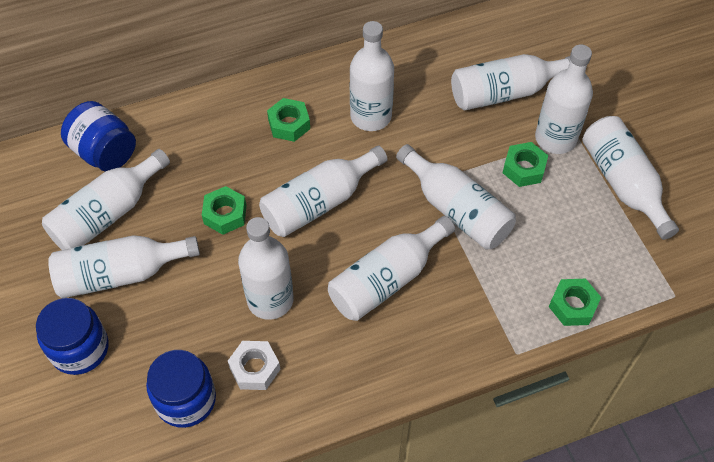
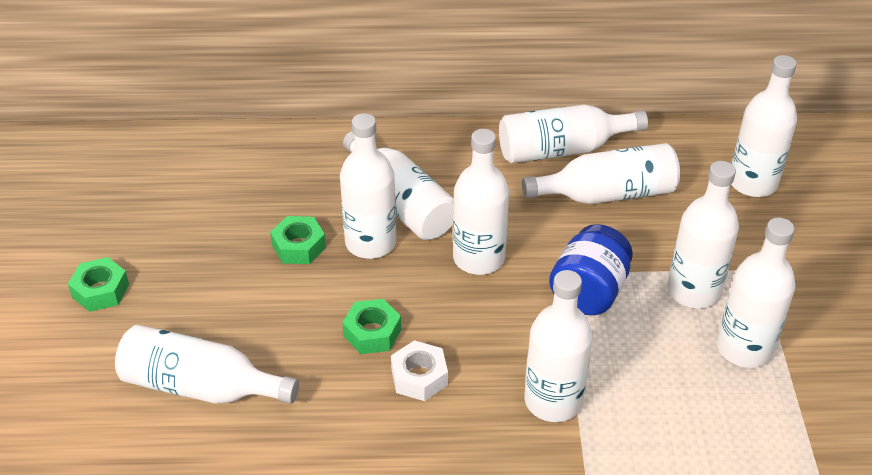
blue jar: 3 -> 1
green nut: 4 -> 3

